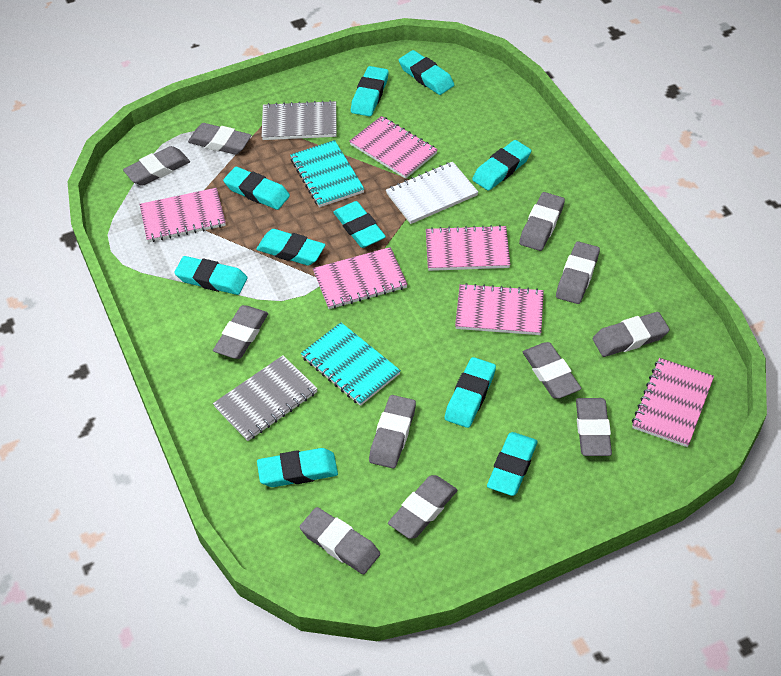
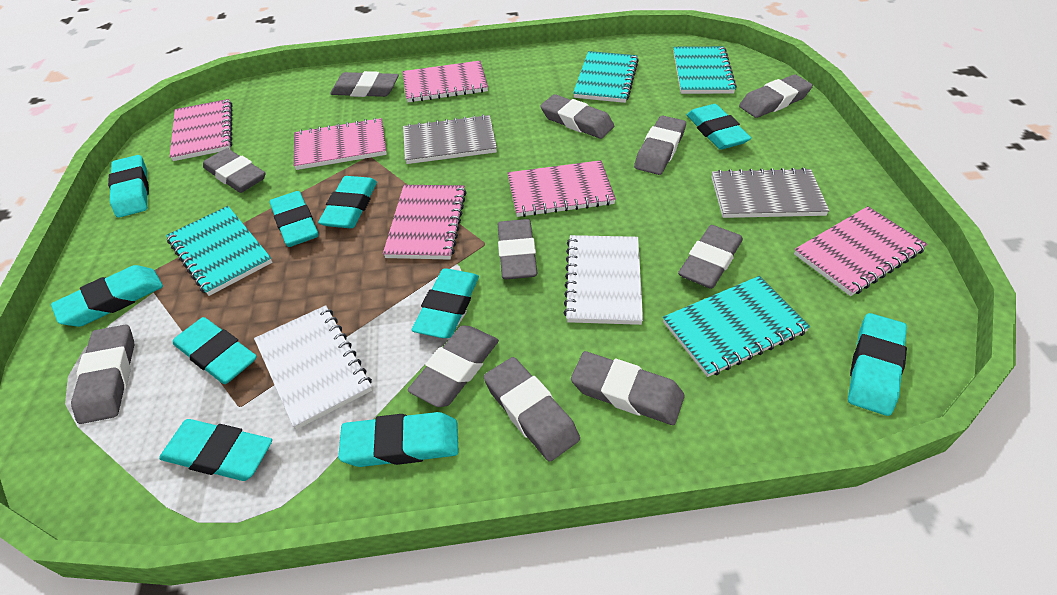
turquoise notebook: 2 -> 4
white notebook: 1 -> 2

